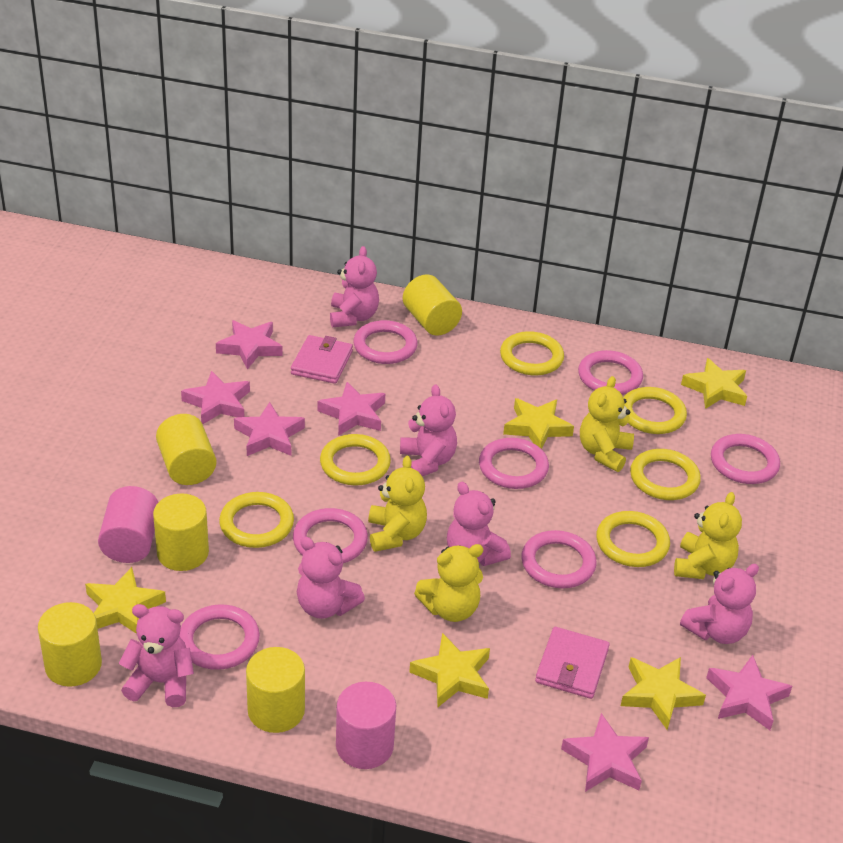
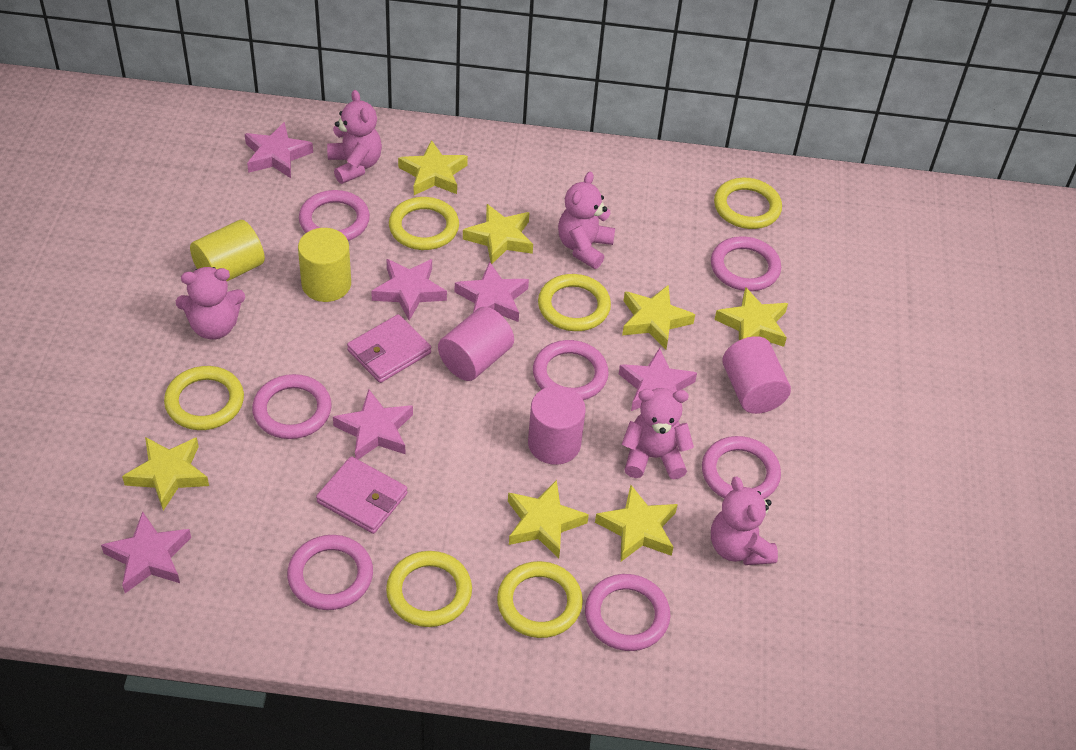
pink cylinder: 2 -> 3
pink teddy bear: 6 -> 5
yellow cylinder: 5 -> 2
yellow star: 5 -> 7
yellow teddy bear: 4 -> 0

